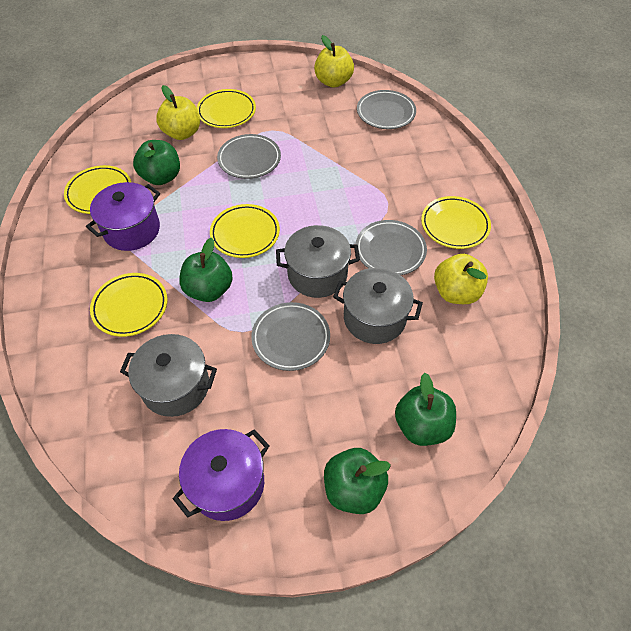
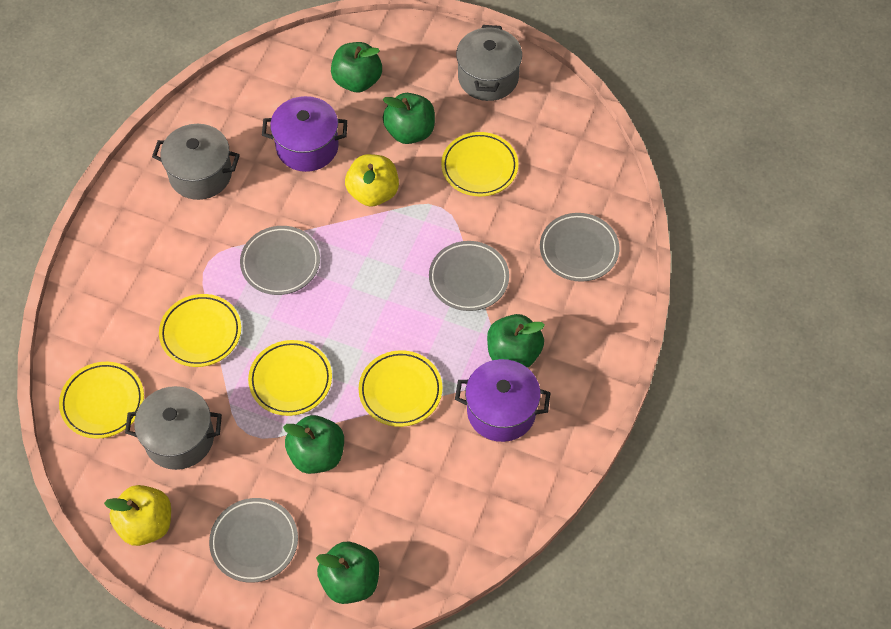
green apple: 4 -> 5
yellow apple: 3 -> 2

